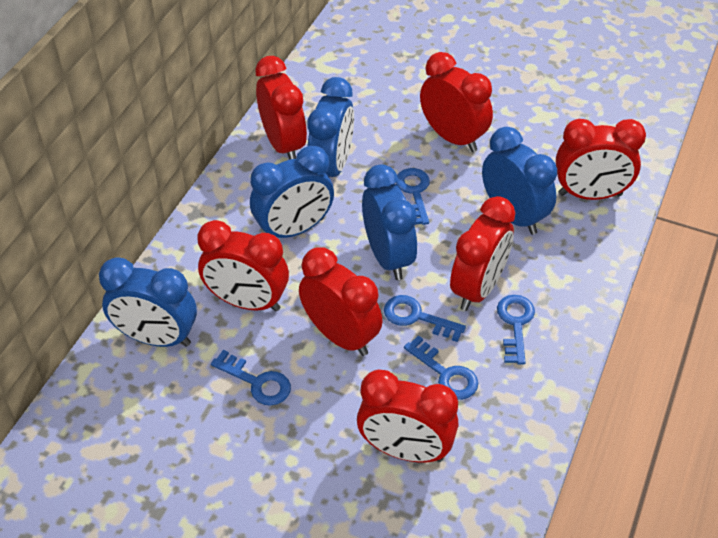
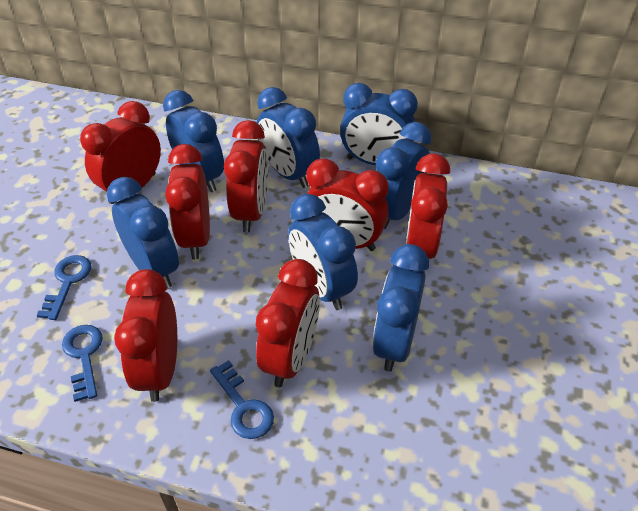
blue clock: 5 -> 7
blue key: 5 -> 3

